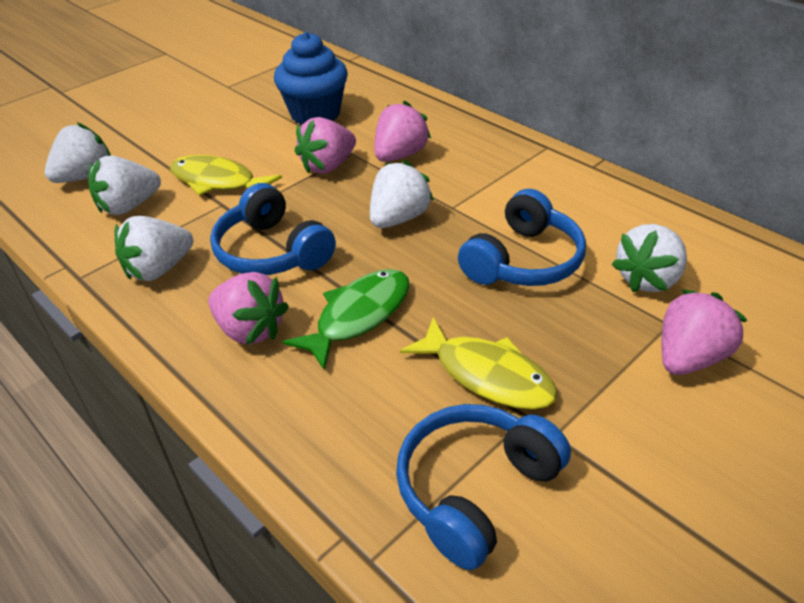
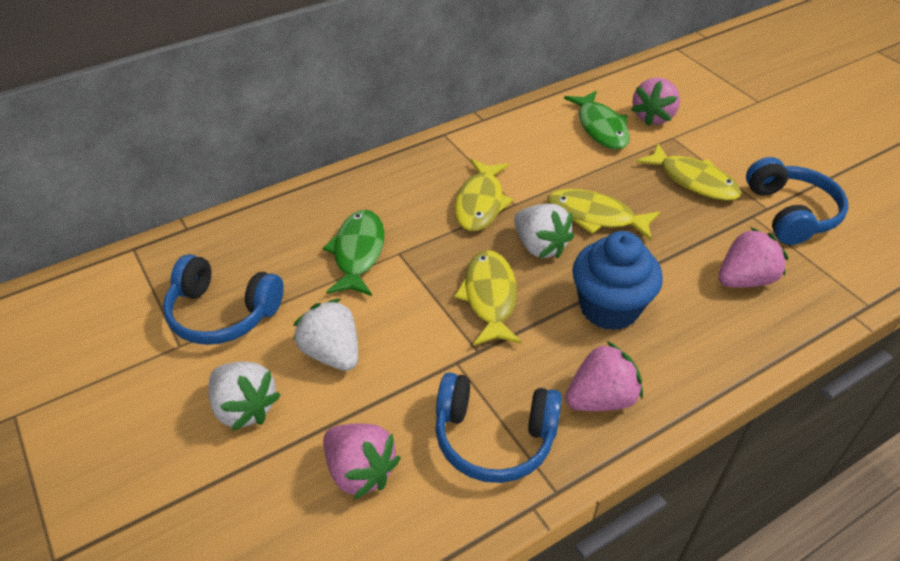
green fish: 1 -> 2
white strawberry: 5 -> 3
yellow fish: 2 -> 4

